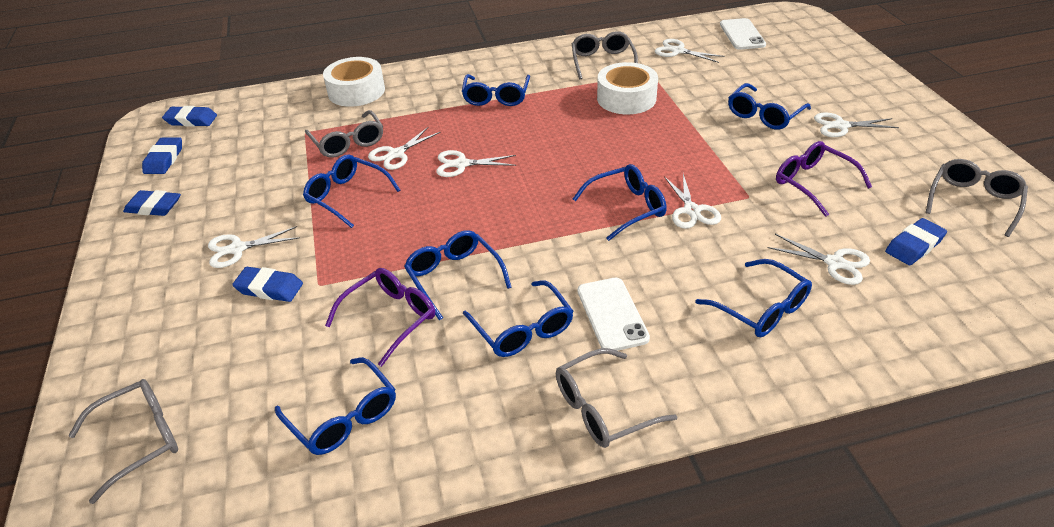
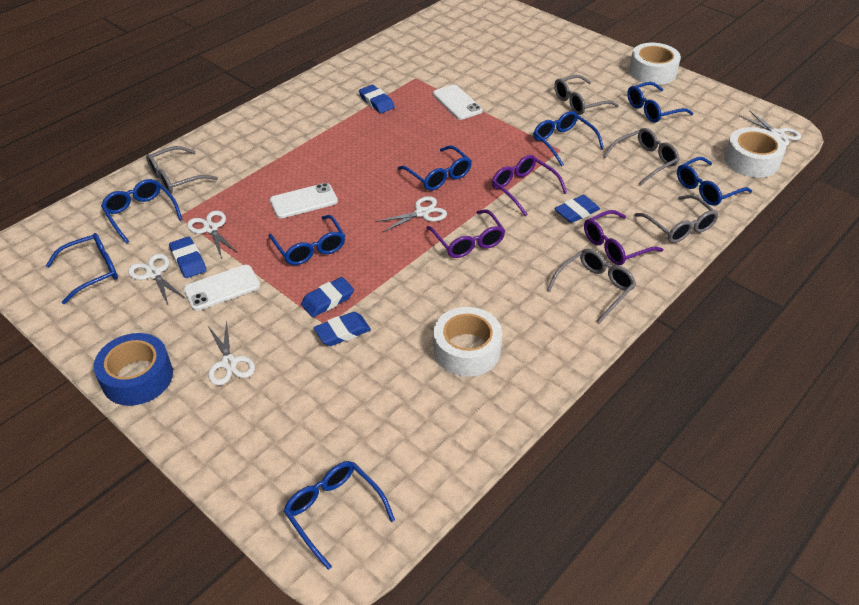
blue tape: 0 -> 1
purple glasses: 2 -> 3
white phone: 2 -> 3
white scissors: 7 -> 5
white tape: 2 -> 3

